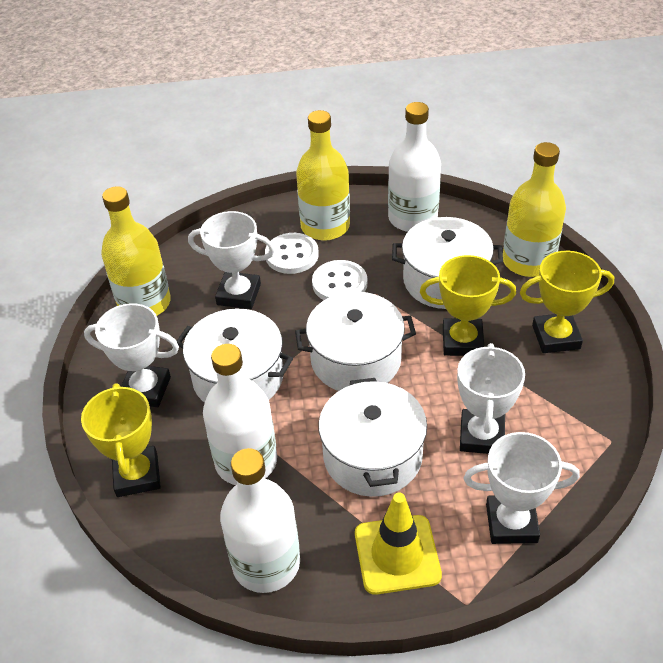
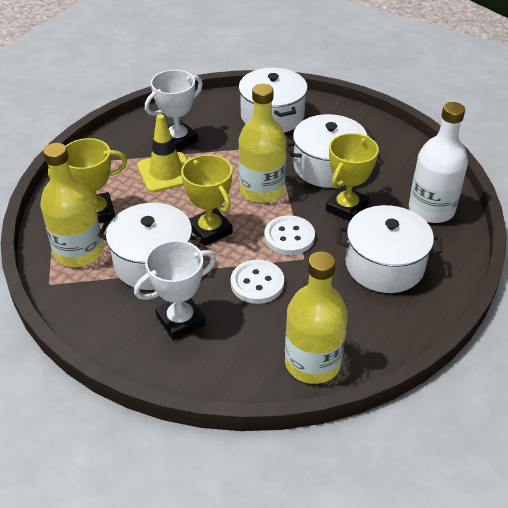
white bottle: 3 -> 1
white trophy: 4 -> 2

